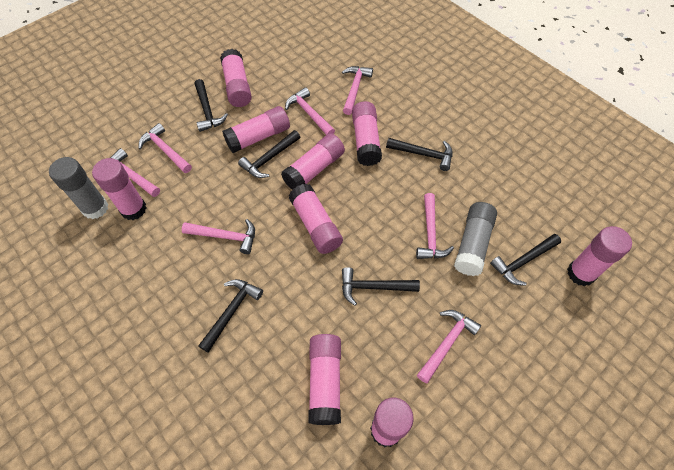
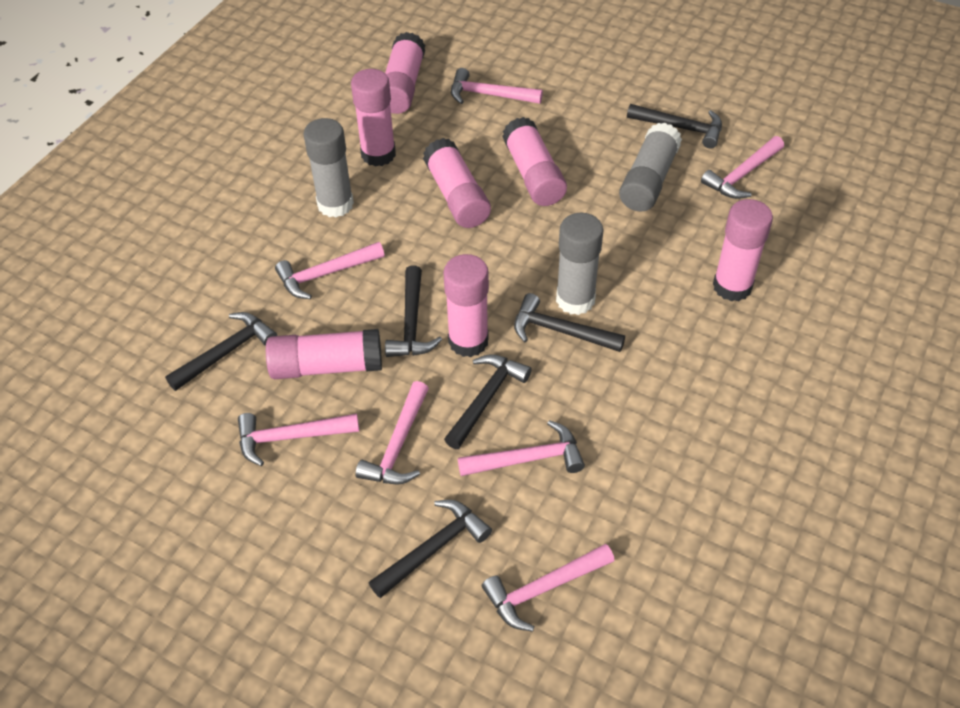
grey glue stick: 2 -> 3
pink glue stick: 9 -> 7

